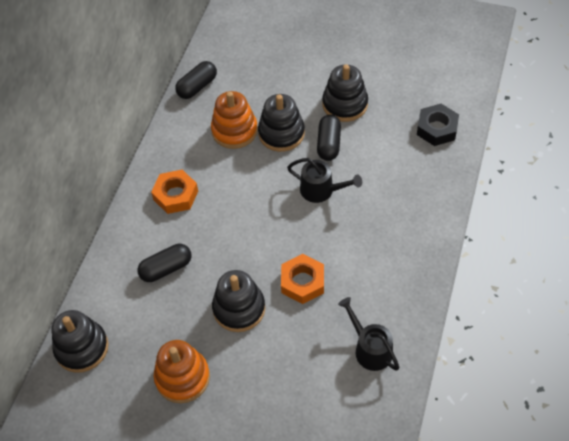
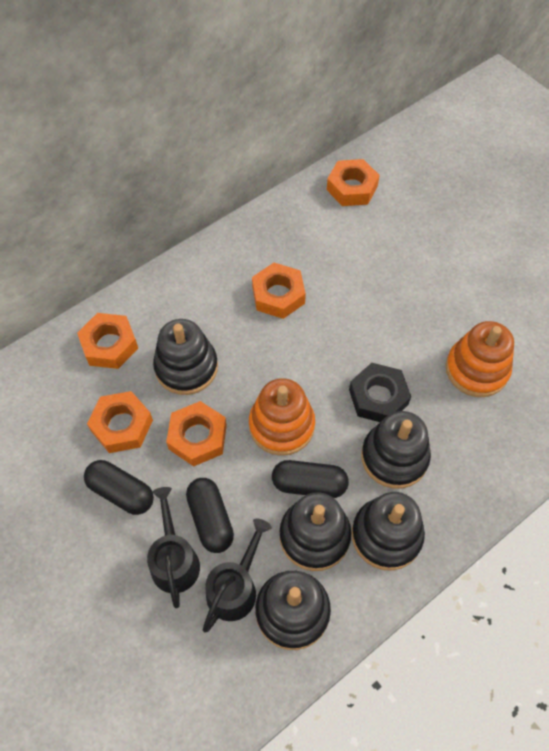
black stacking toy: 4 -> 5
orange nut: 2 -> 5

